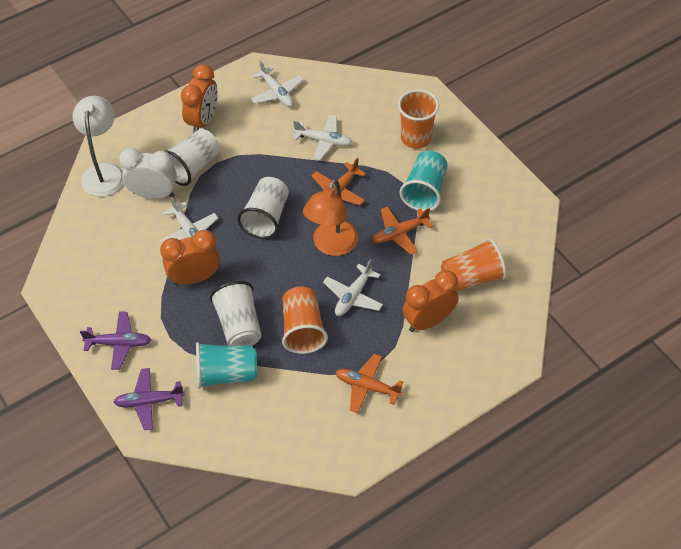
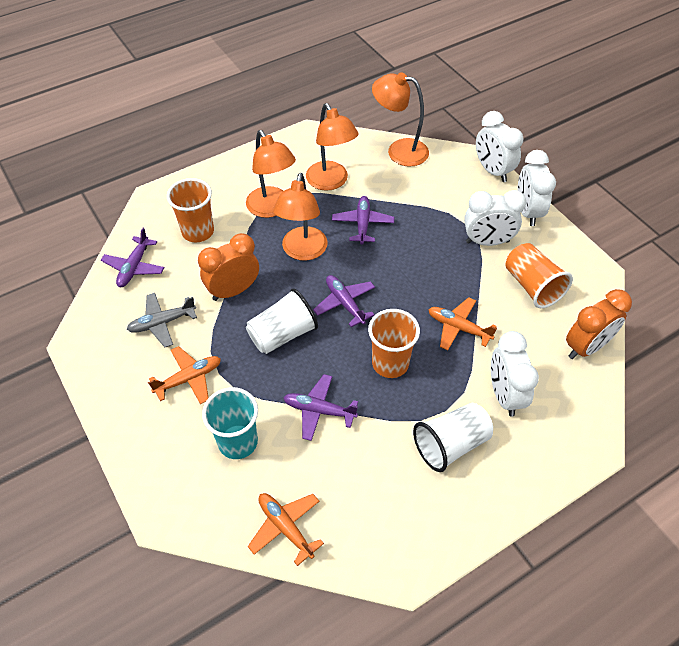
grey plane: 0 -> 1
orange clock: 3 -> 2
orange lamp: 1 -> 4
purple plane: 2 -> 4
turquoise cup: 2 -> 1
white clock: 1 -> 4
white cup: 3 -> 2
white lamp: 1 -> 0
white plane: 4 -> 0

